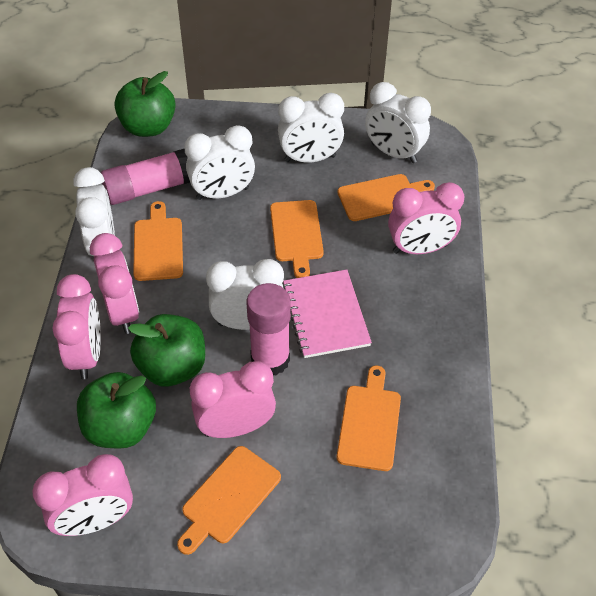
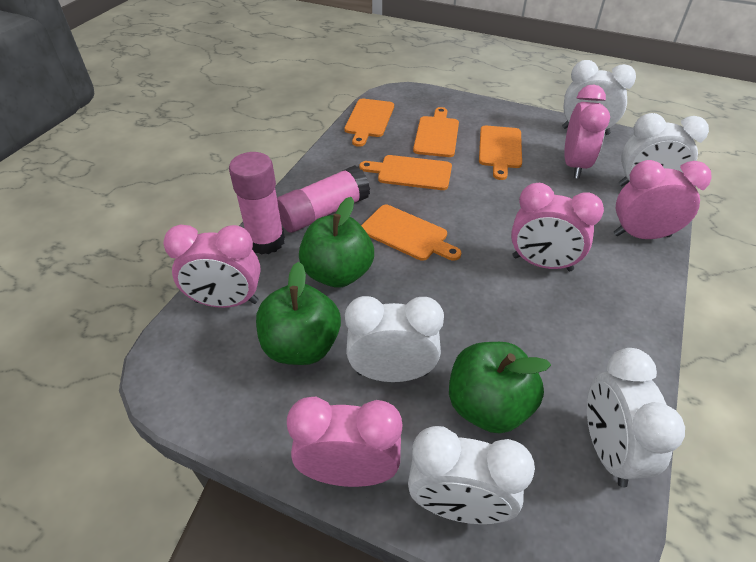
pink notebook: 1 -> 0

